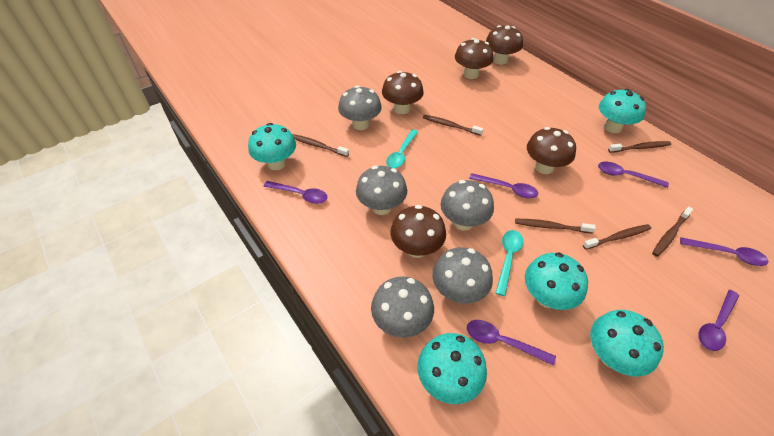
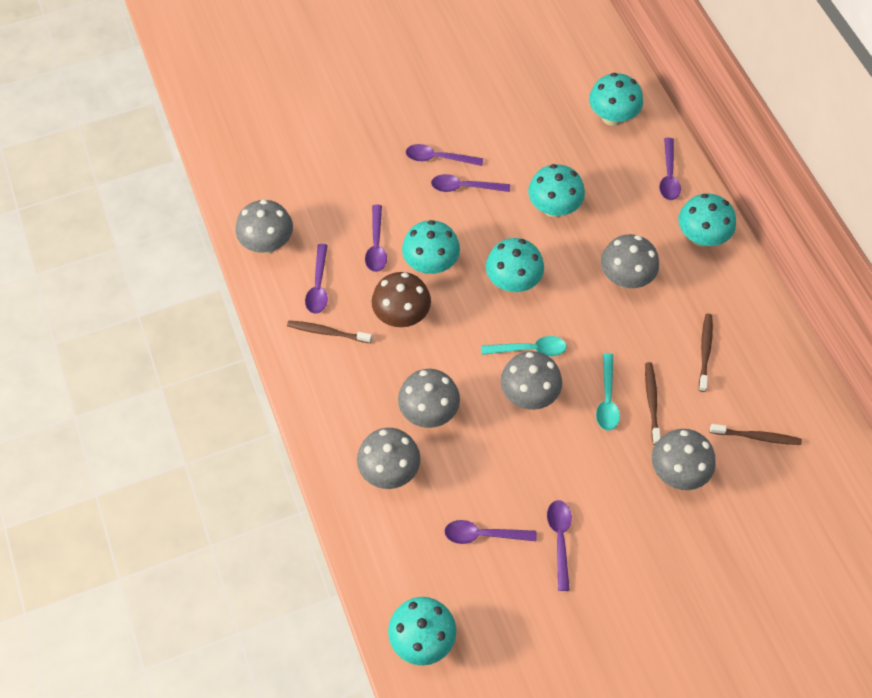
brown mushroom: 5 -> 1
brown toothbrush: 6 -> 4
grey mushroom: 5 -> 6
purple spoon: 6 -> 7
turquoise mushroom: 5 -> 6

